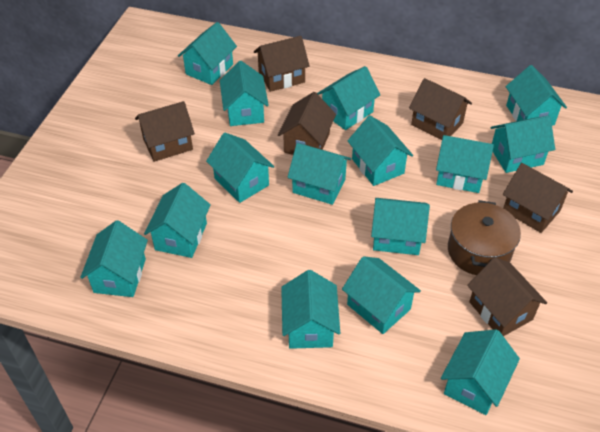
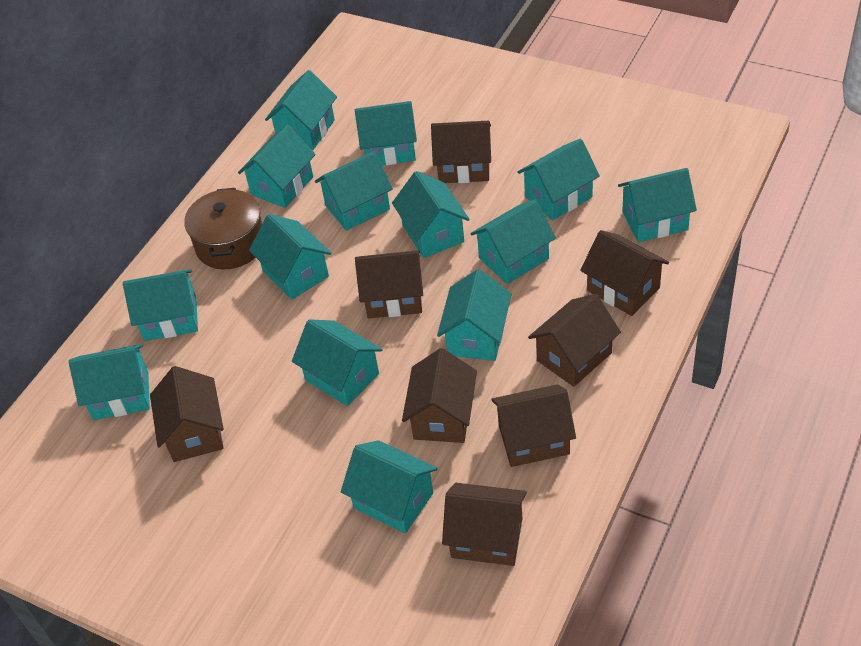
brown house: 6 -> 8
turquoise house: 15 -> 14

